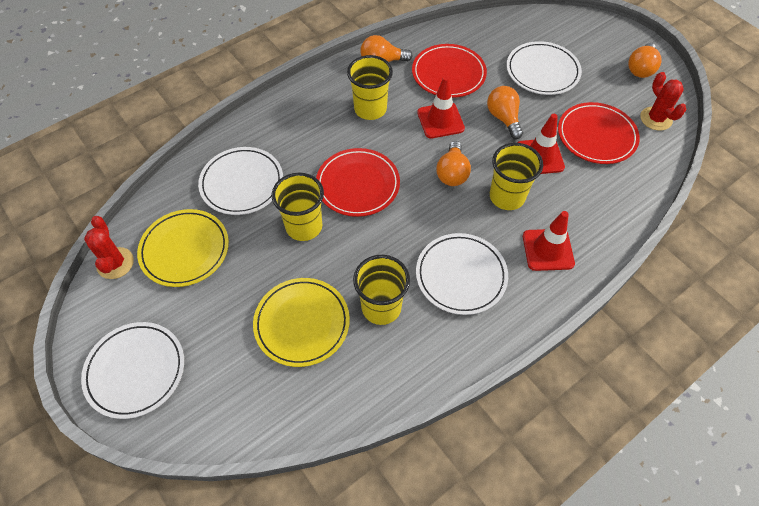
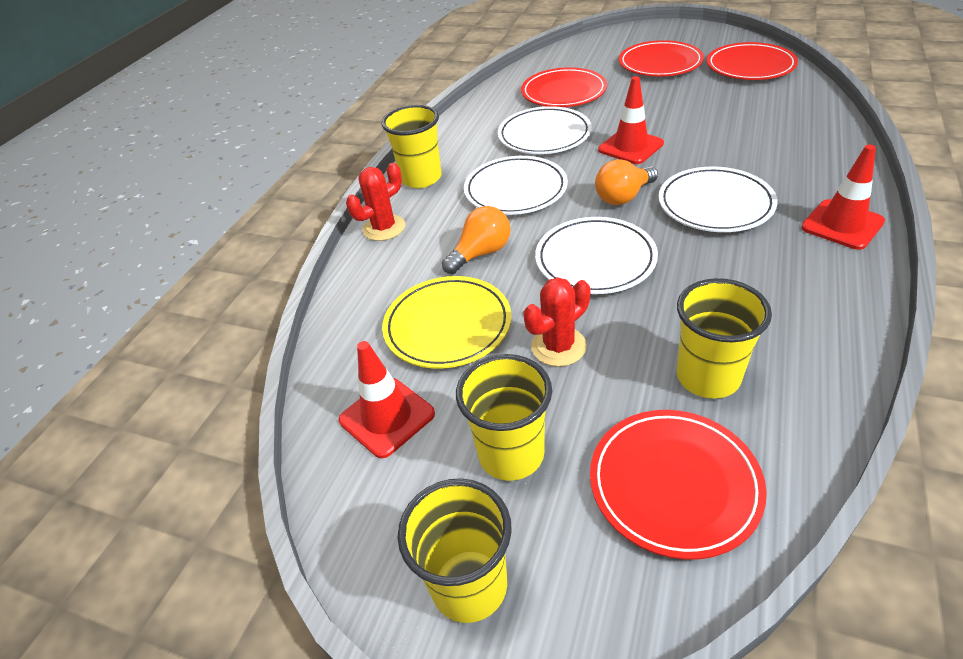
orange light bulb: 4 -> 2
red plate: 3 -> 4
yellow plate: 2 -> 1

